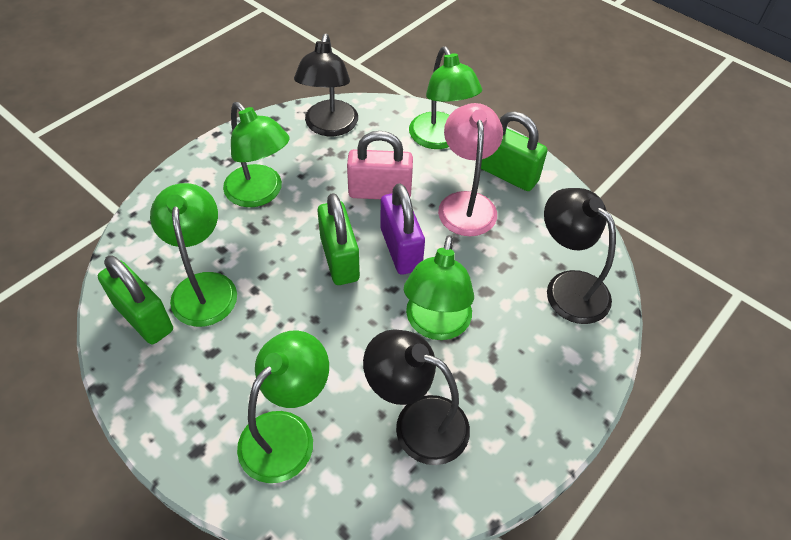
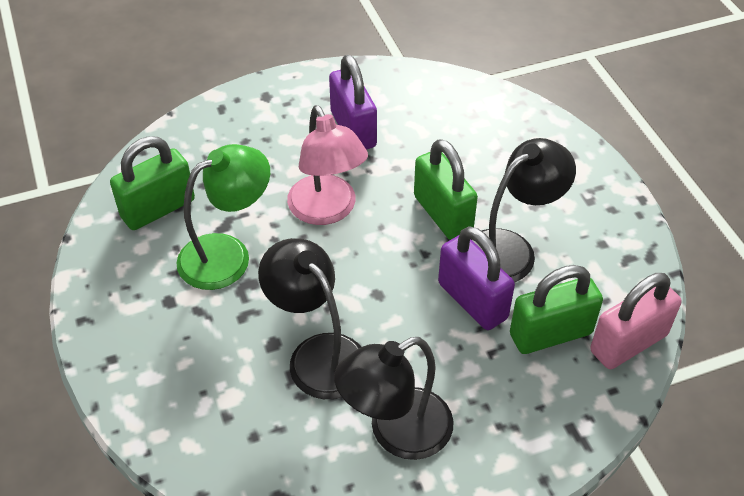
green lamp: 5 -> 1
purple padlock: 1 -> 2

